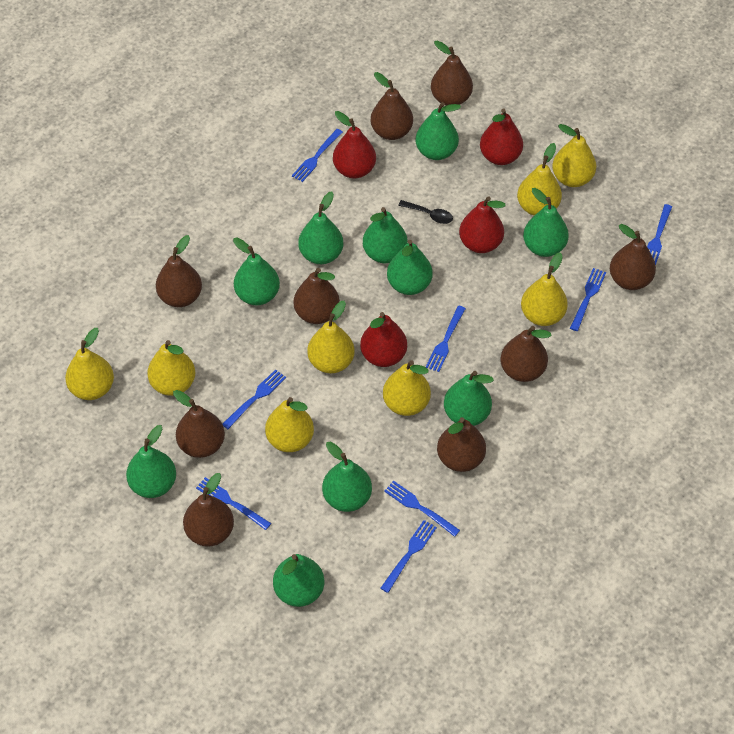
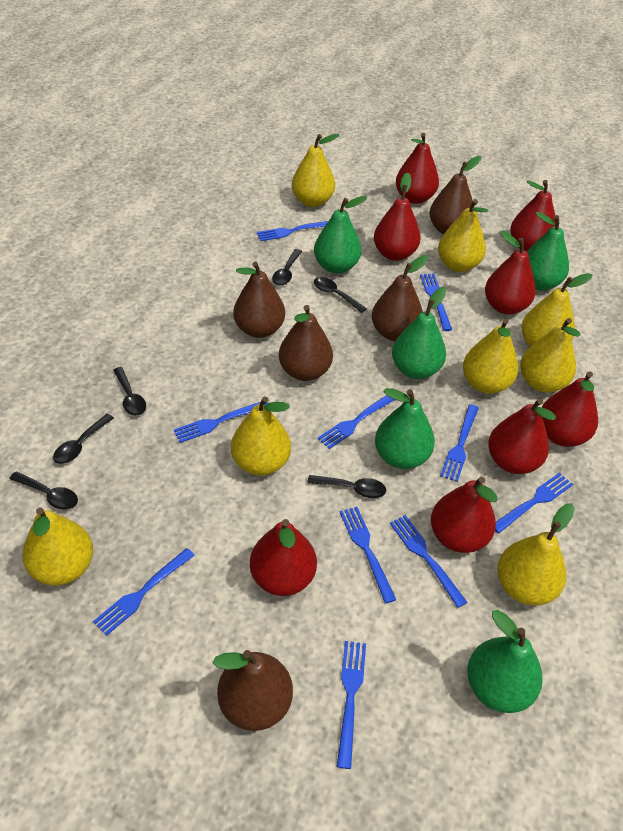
black spoon: 1 -> 6
blue fork: 8 -> 10
brown pear: 9 -> 5
green pear: 10 -> 5
red pear: 4 -> 8

